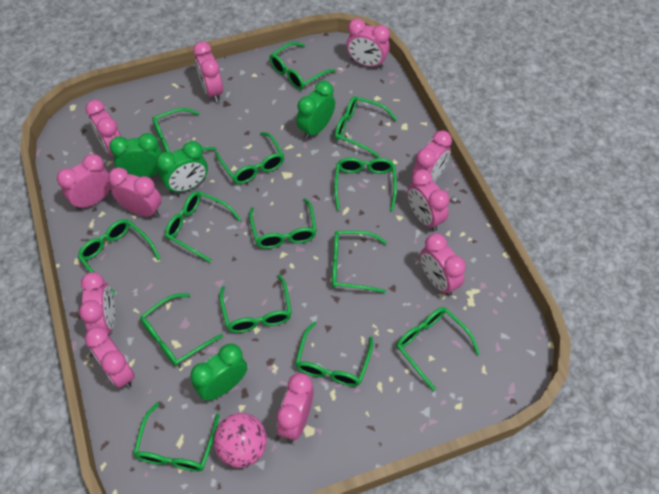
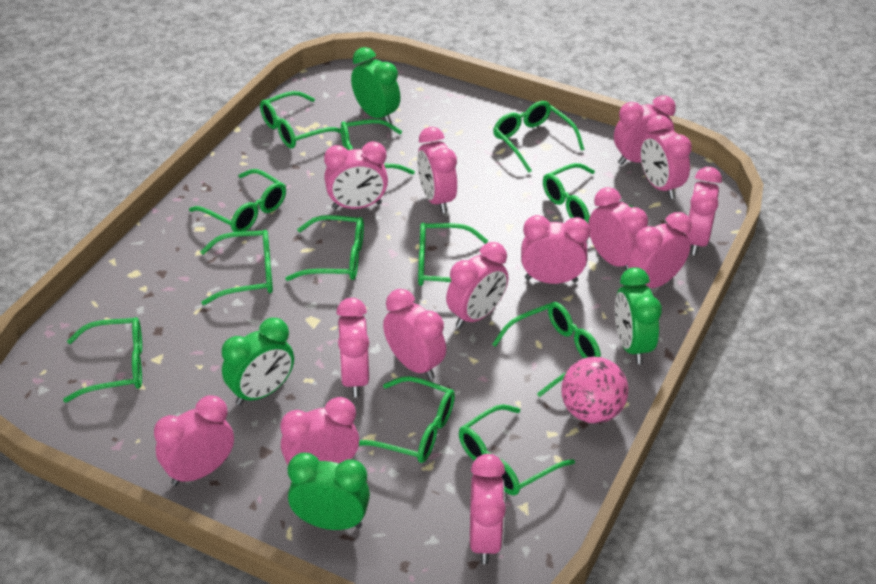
green glasses: 14 -> 12
pink clock: 11 -> 14

